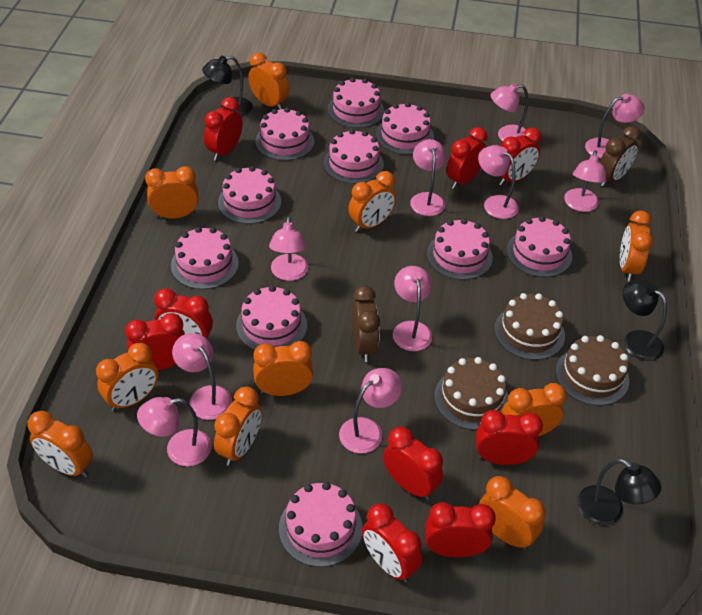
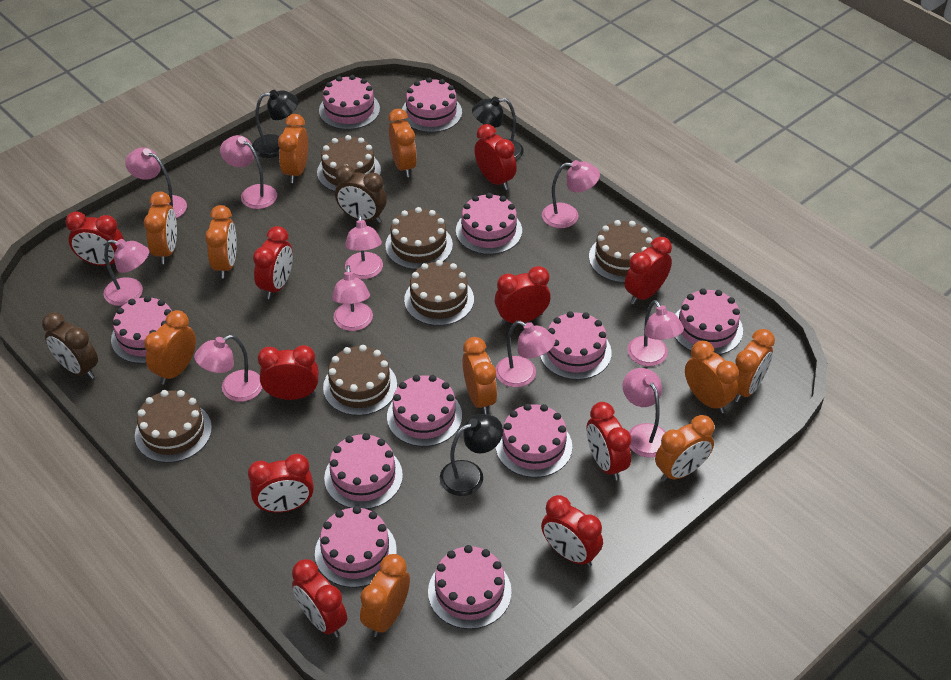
brown cake: 3 -> 6
pink cake: 10 -> 11
red clock: 9 -> 10

